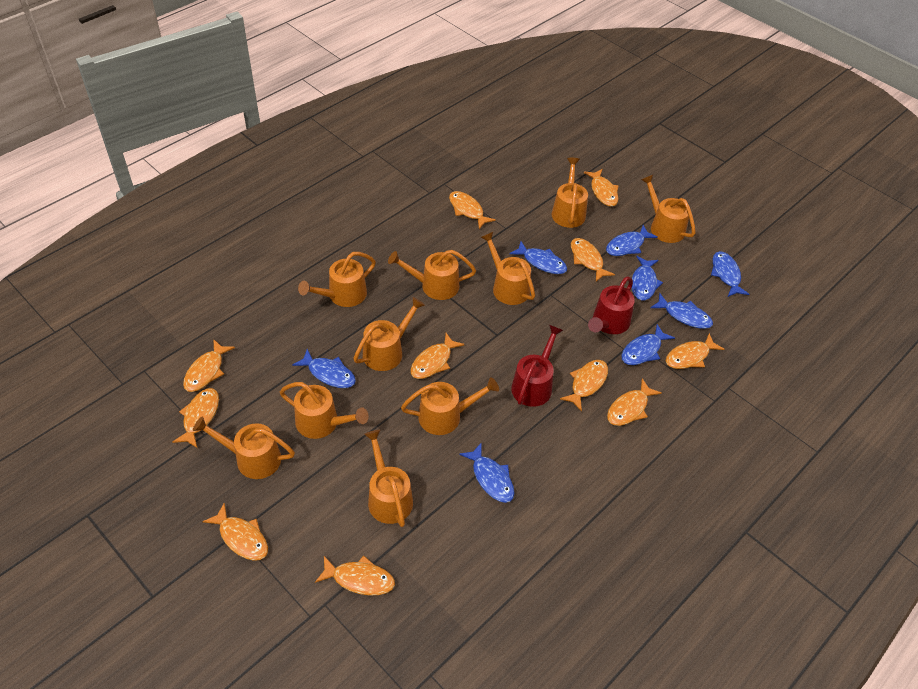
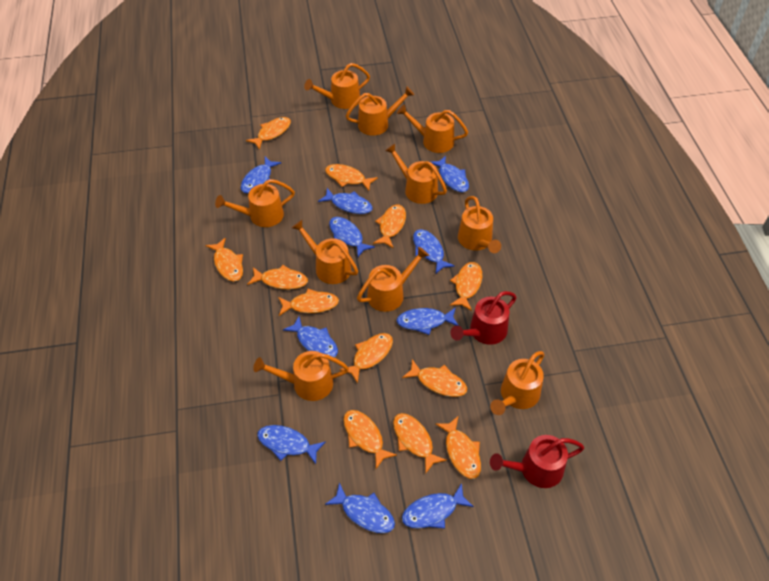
blue fish: 8 -> 10
orange fish: 11 -> 12

